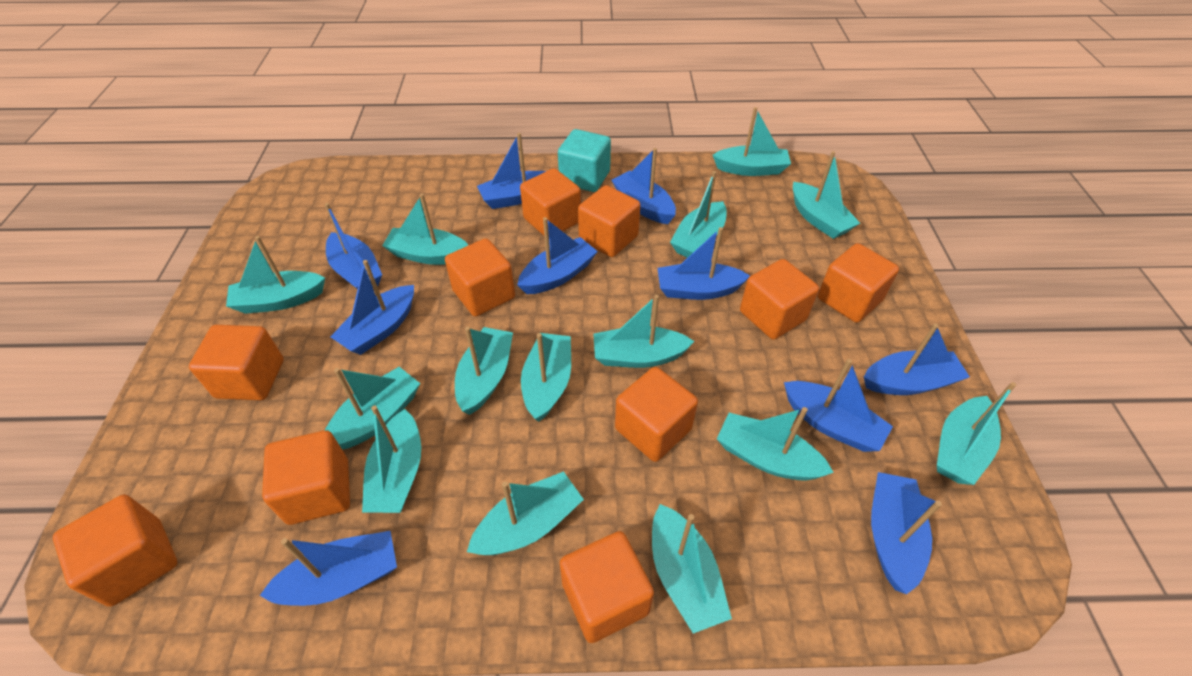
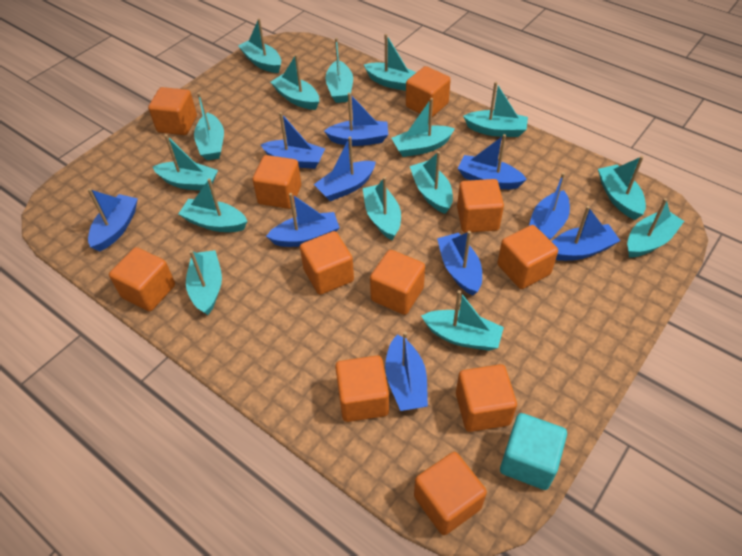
orange cube: 10 -> 11
turquoise boat: 14 -> 15

